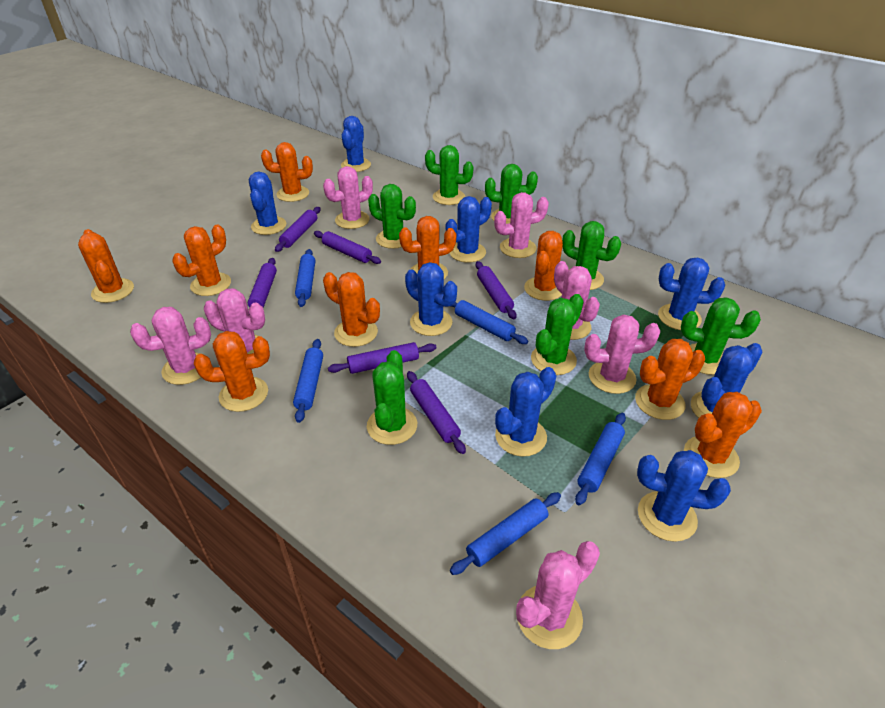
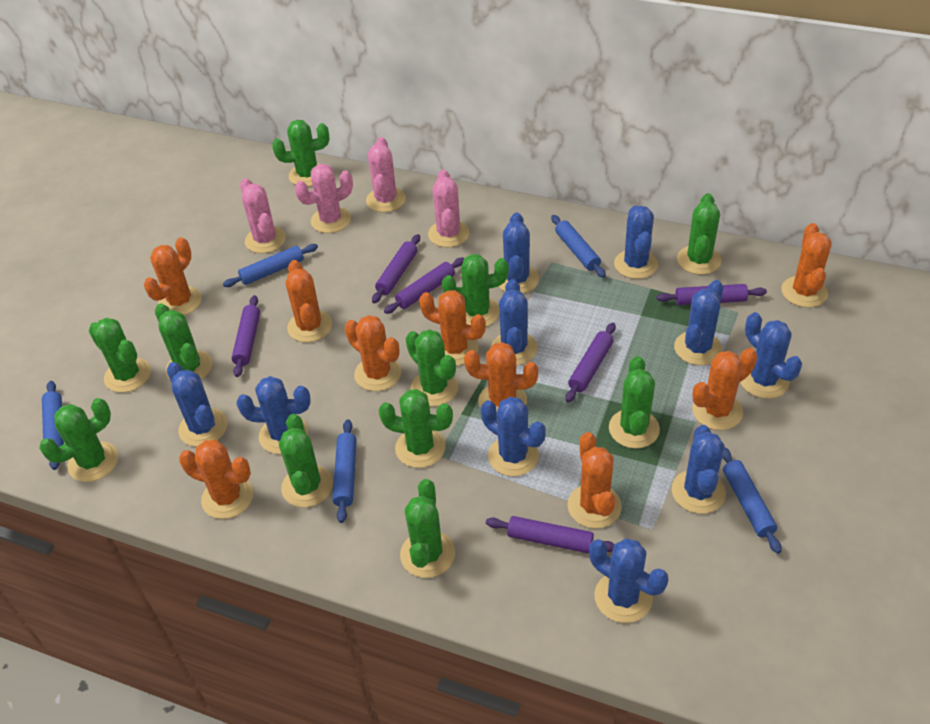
blue cactus: 8 -> 10
green cactus: 7 -> 11
pink cactus: 7 -> 4

